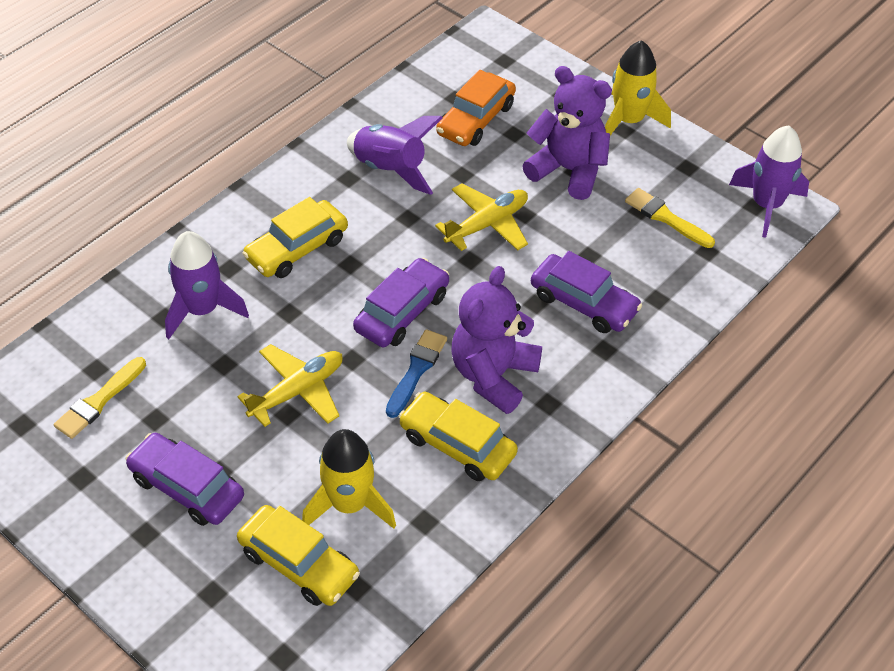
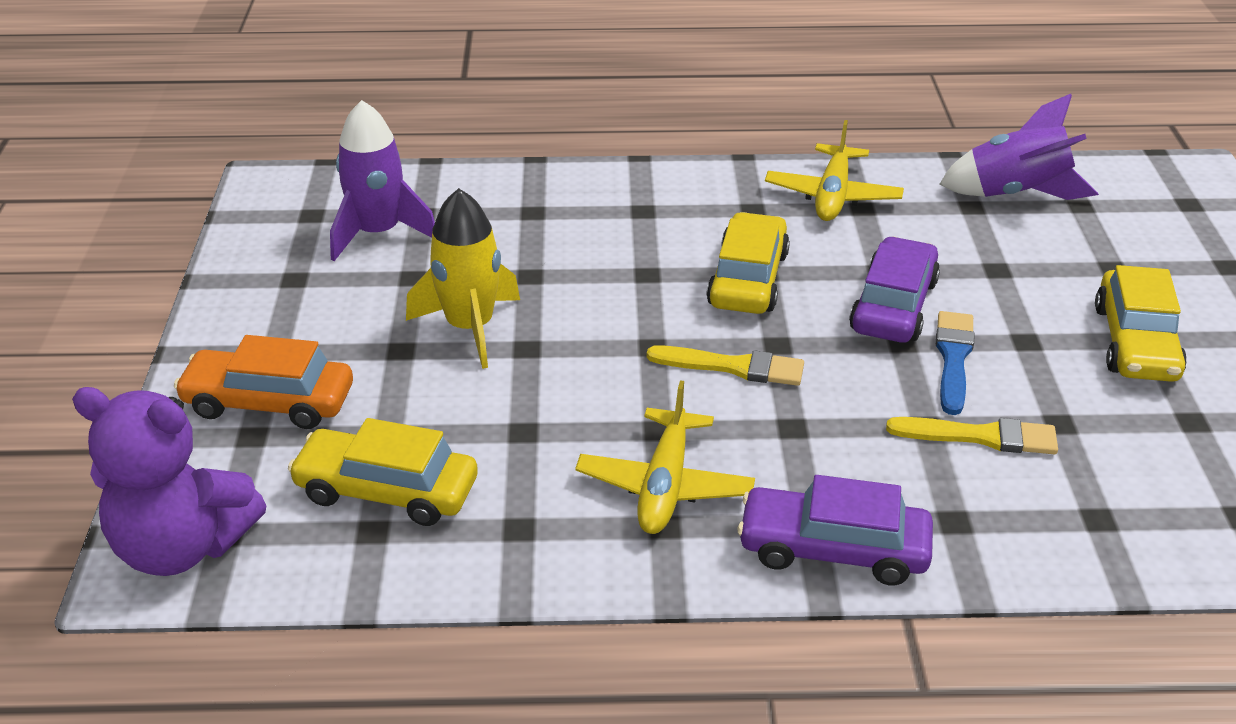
purple car: 3 -> 2
purple rocket: 3 -> 2
purple teddy bear: 2 -> 1
yellow rocket: 2 -> 1

